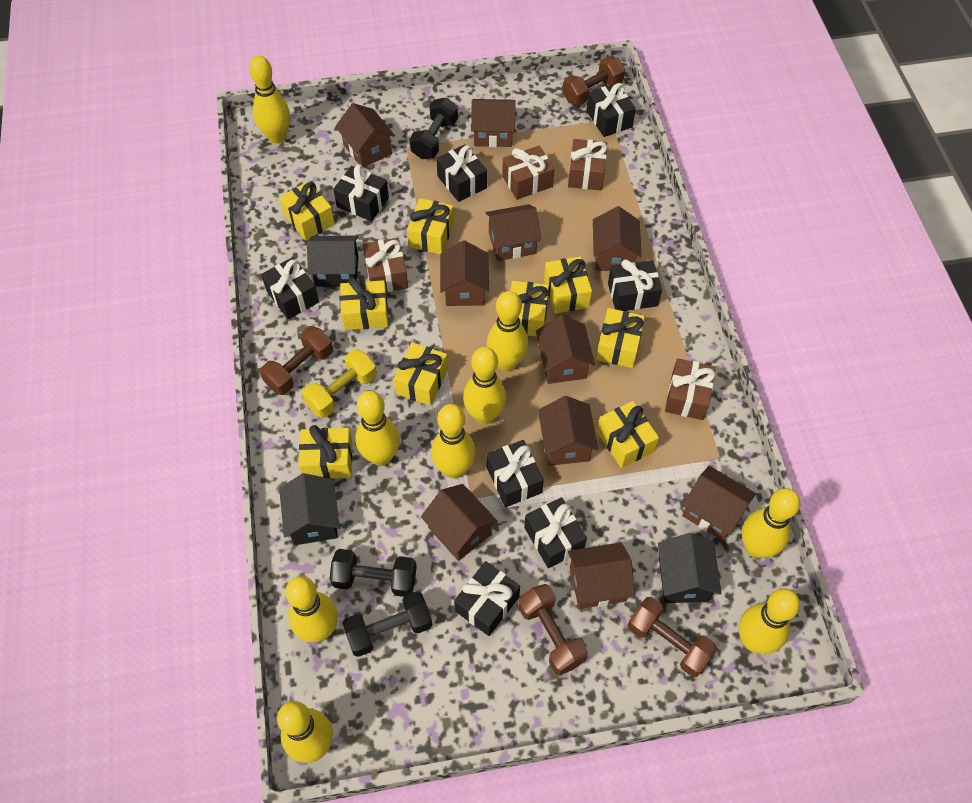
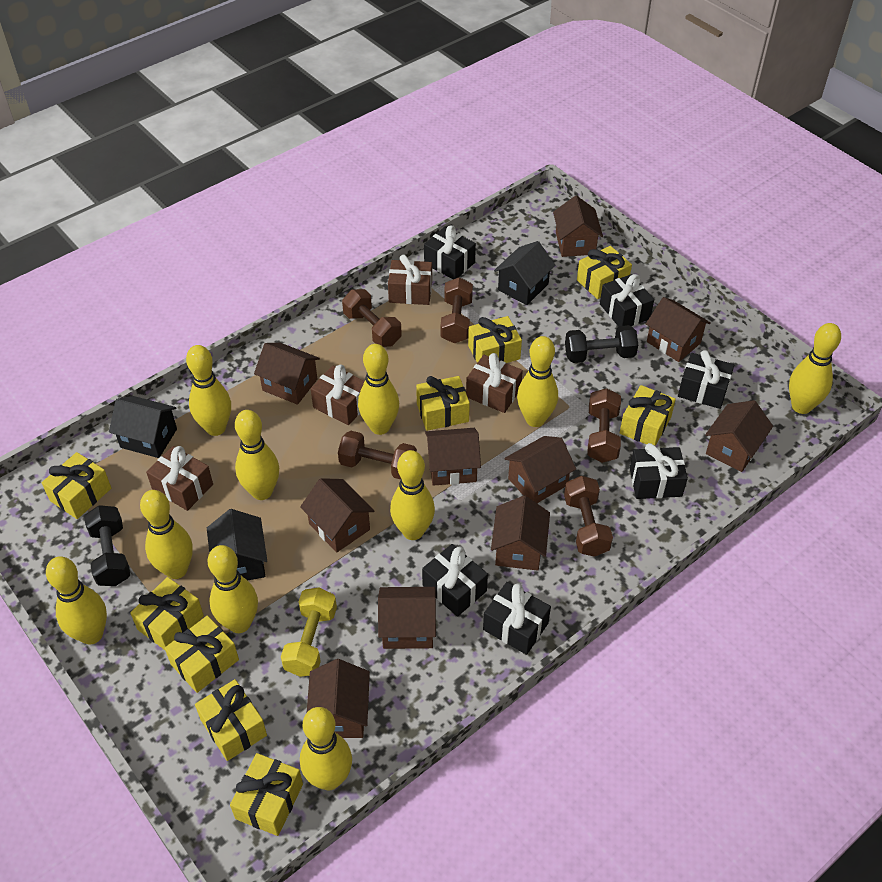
black dumbbell: 3 -> 2
black gift: 8 -> 6
brown dumbbell: 4 -> 5
yellow bowling pin: 9 -> 10

